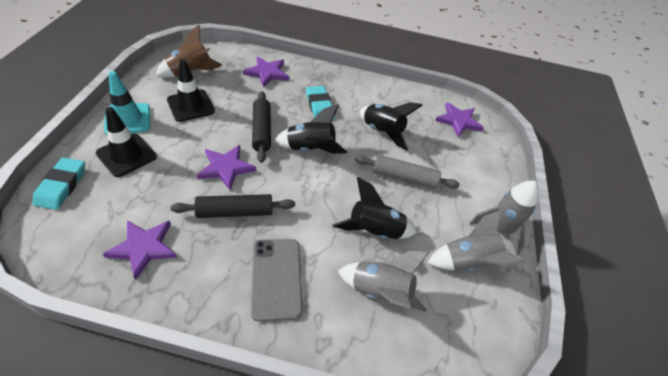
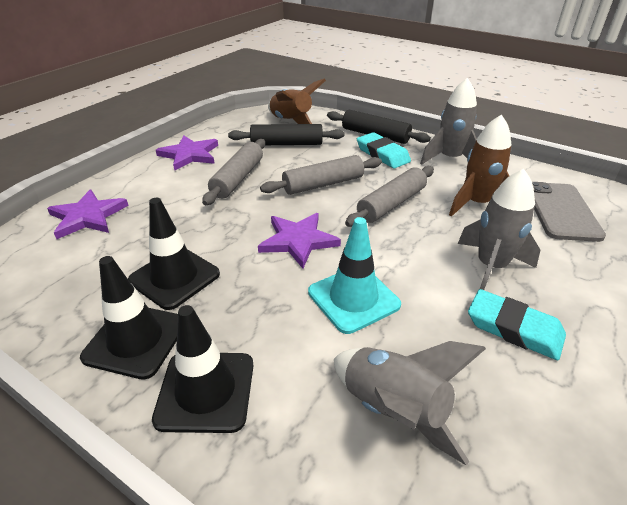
black rocket: 3 -> 0
black traffic cone: 2 -> 3
brown rocket: 1 -> 2
grey rolling pin: 1 -> 3
purple star: 4 -> 3

